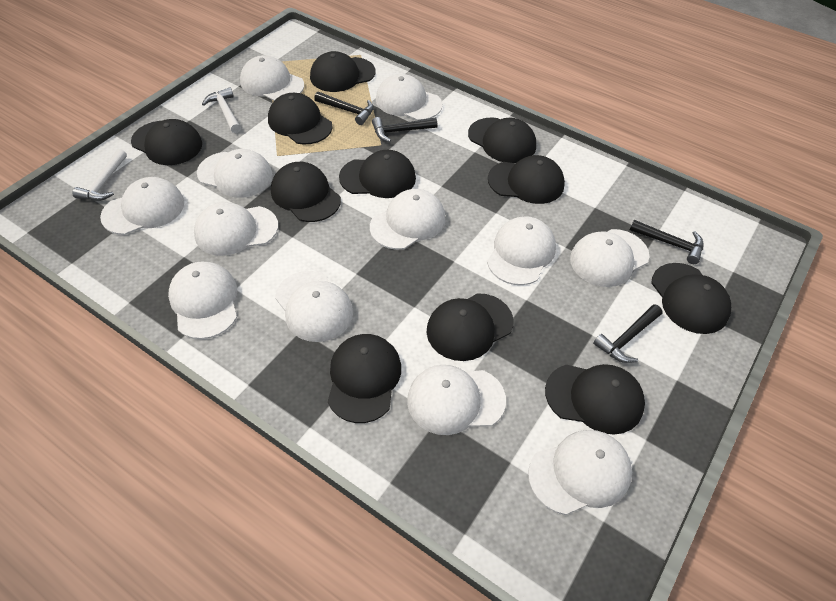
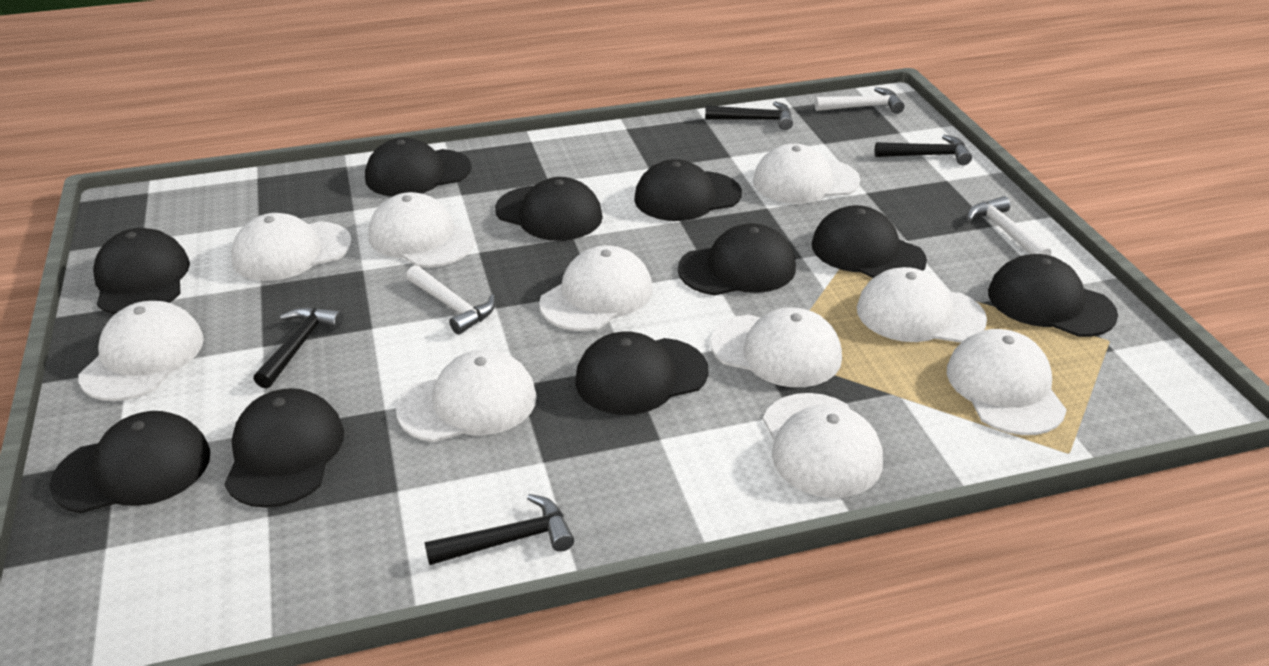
black cap: 11 -> 10
white cap: 12 -> 10
white hammer: 2 -> 3

